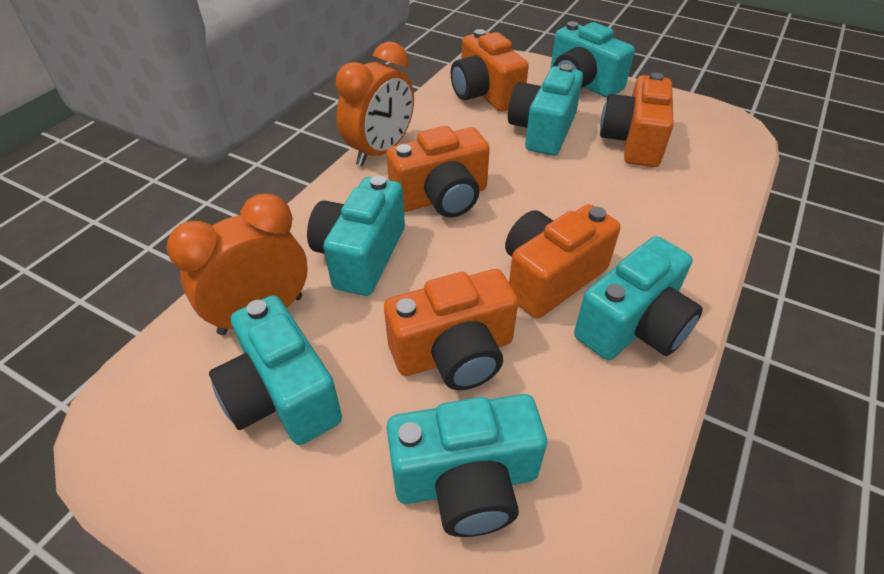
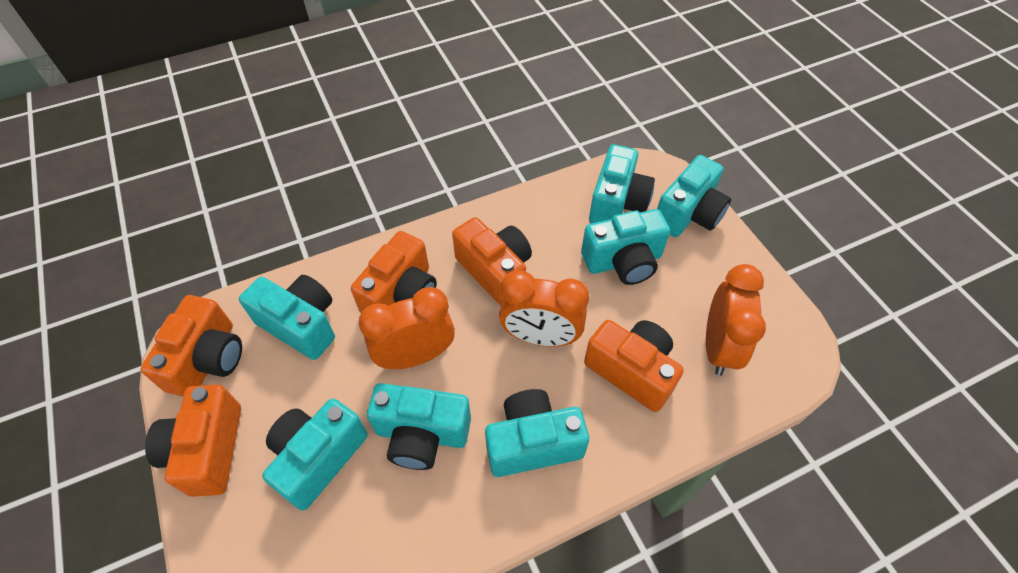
orange clock: 2 -> 3
turquoise camera: 6 -> 7

